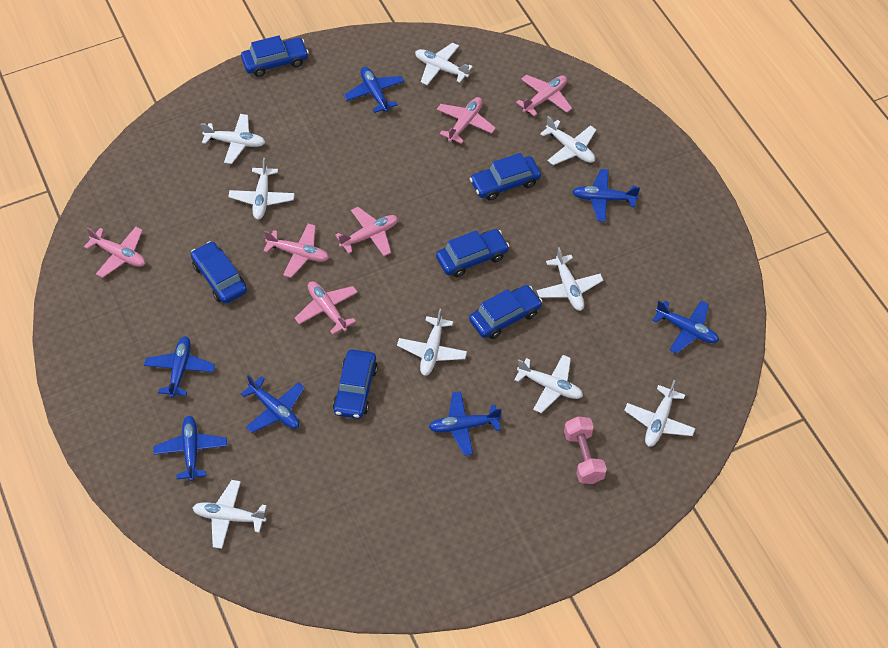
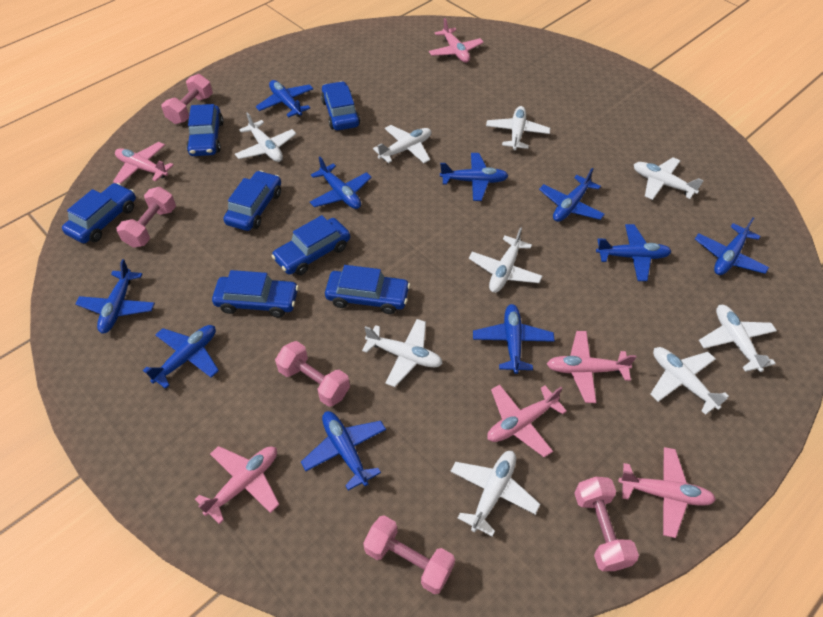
blue car: 6 -> 7
blue plane: 7 -> 10
pink dumbbell: 1 -> 5

